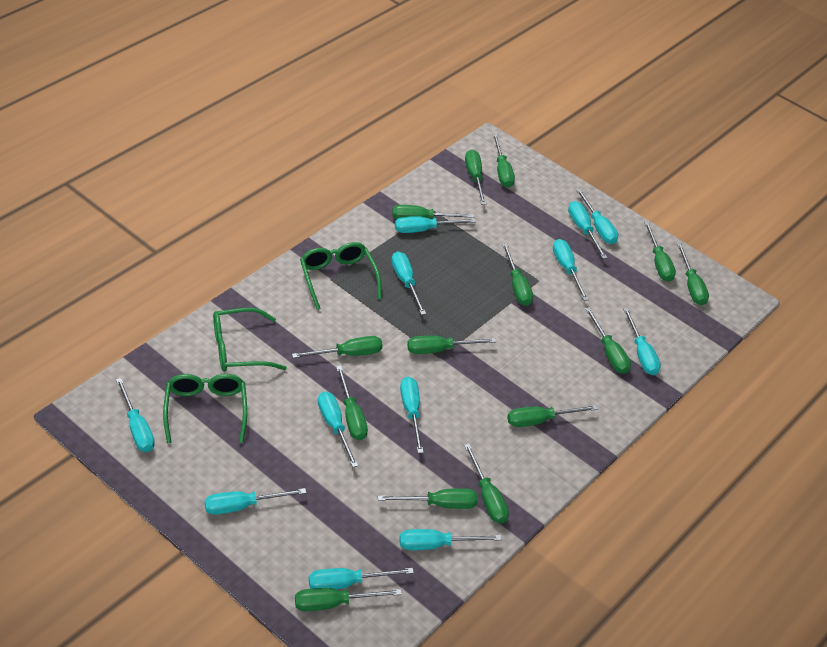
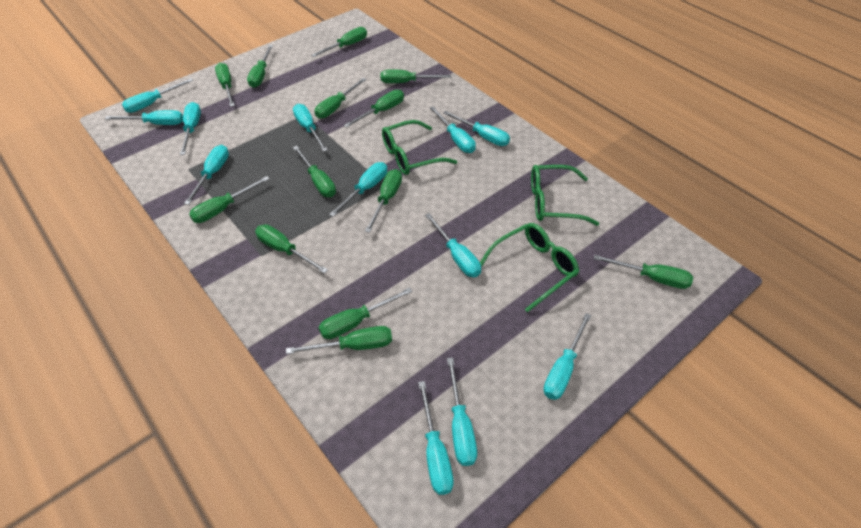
green screwdriver: 14 -> 13

